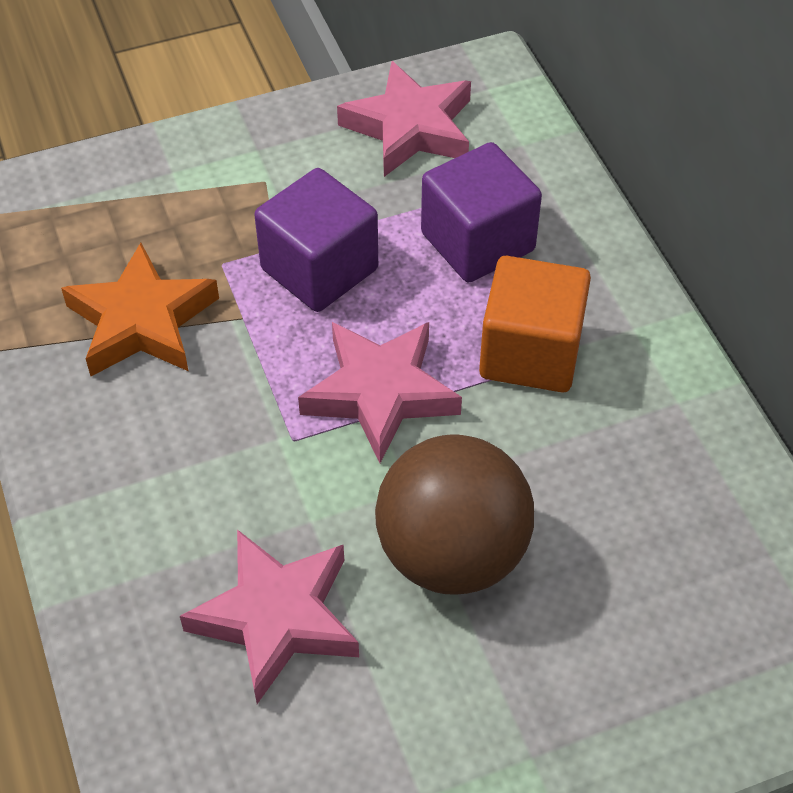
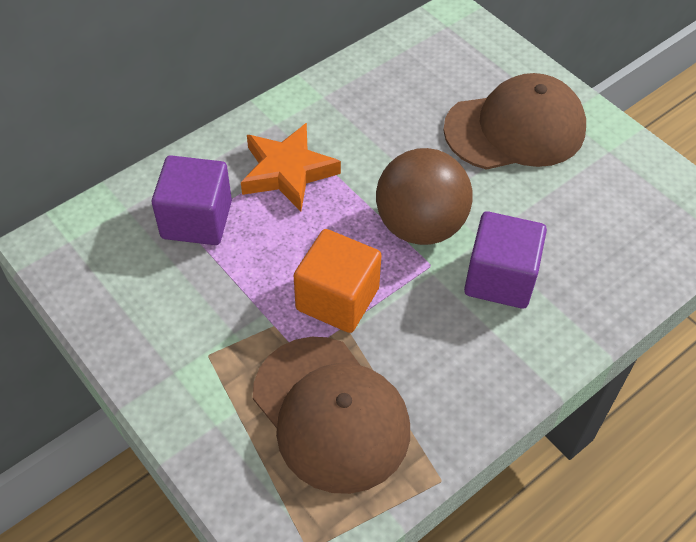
brown cap: 0 -> 2
pink star: 3 -> 0

